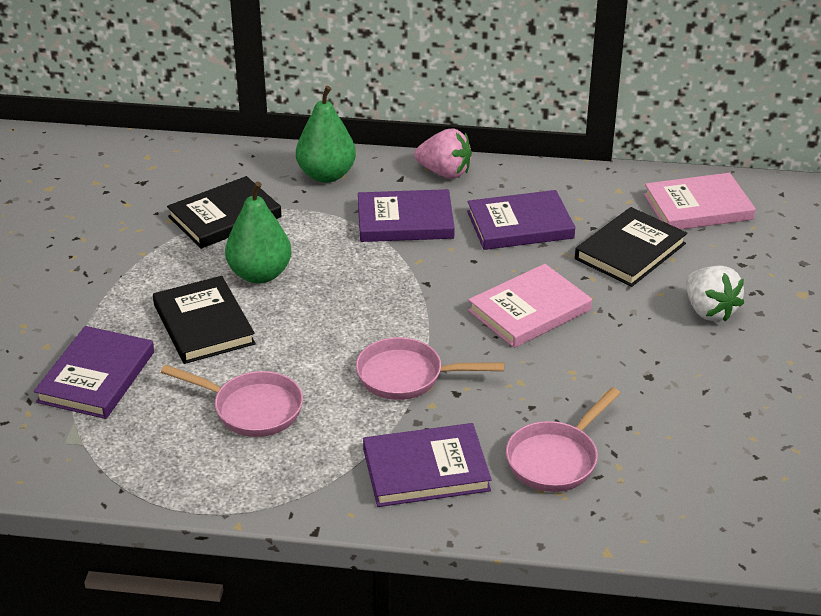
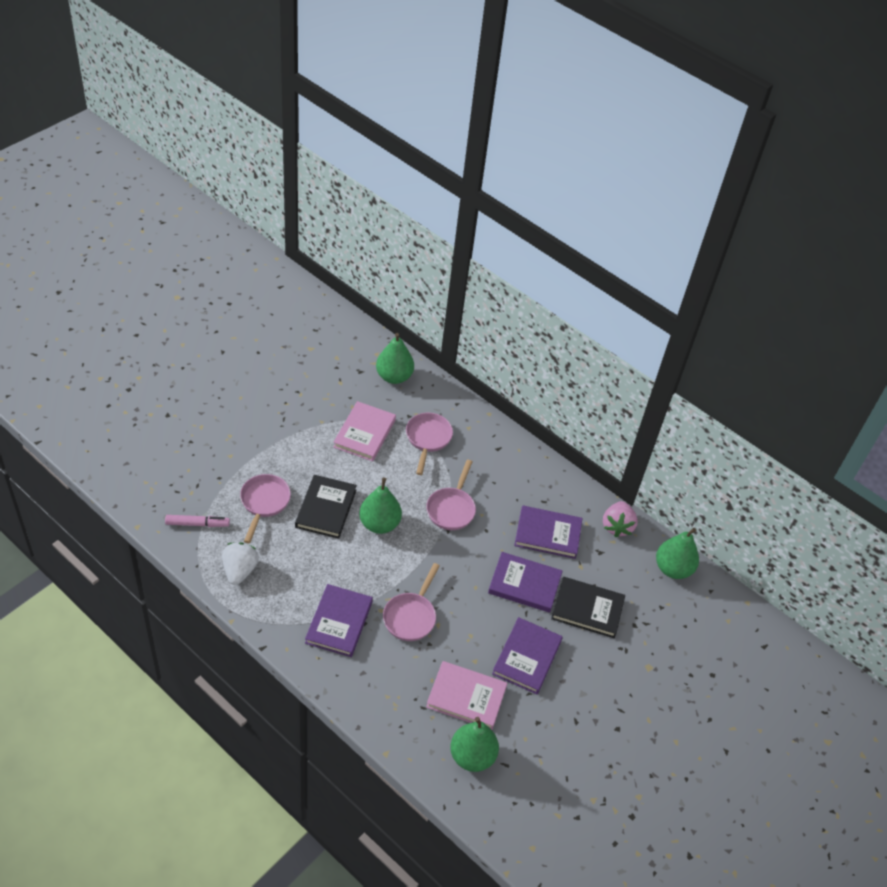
black book: 3 -> 2
green pear: 2 -> 4
pink marker: 0 -> 1
pink pan: 3 -> 4

